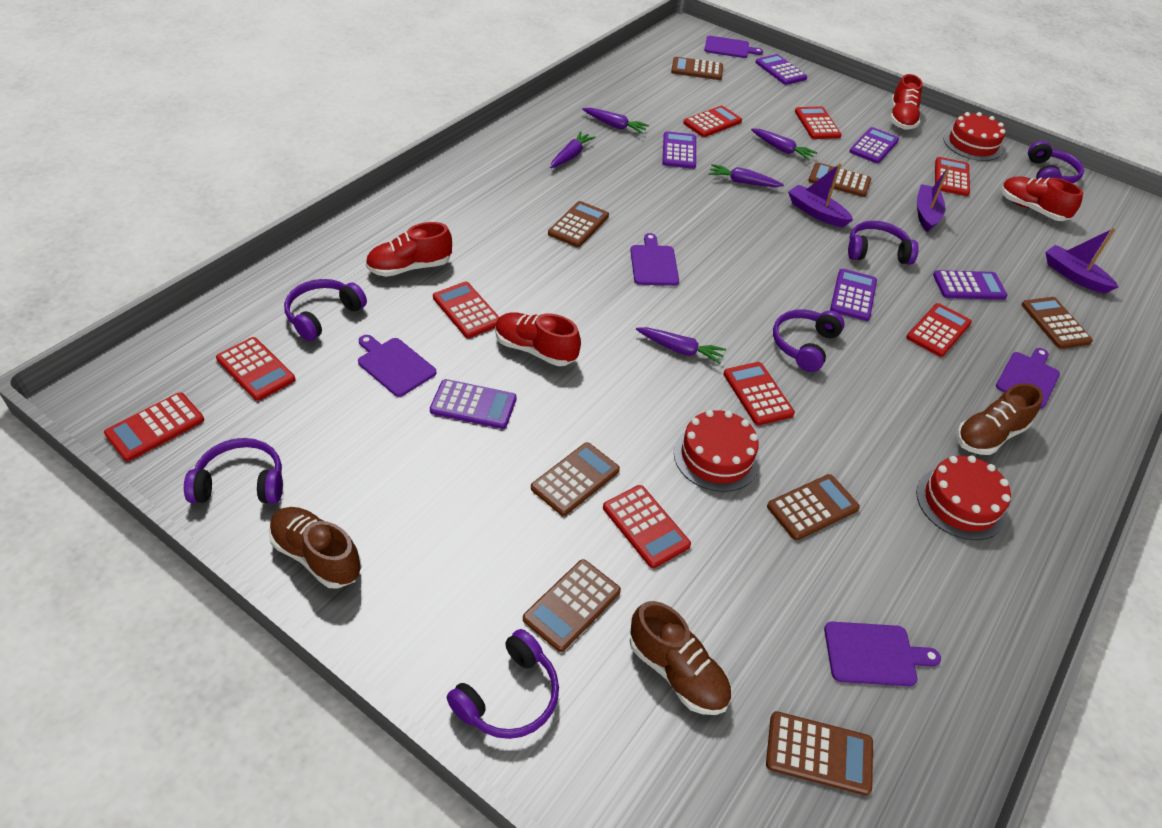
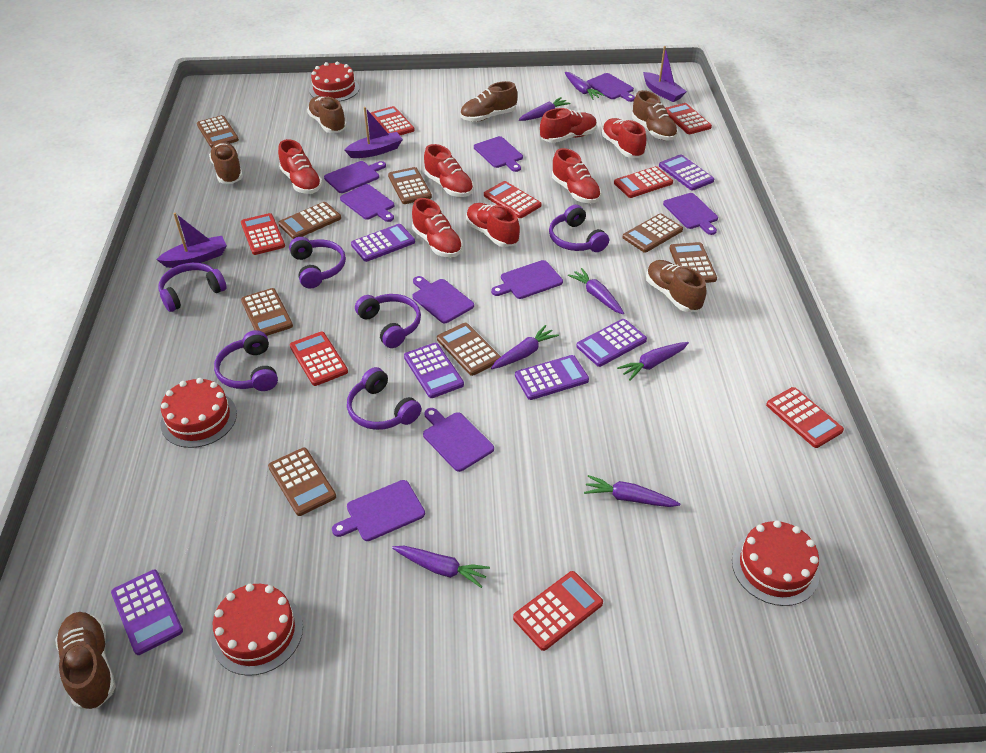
brown shoe: 3 -> 6
purple carrot: 5 -> 7
purple cutting board: 5 -> 9
red cake: 3 -> 4
red calculator: 9 -> 8
red shoe: 4 -> 7

